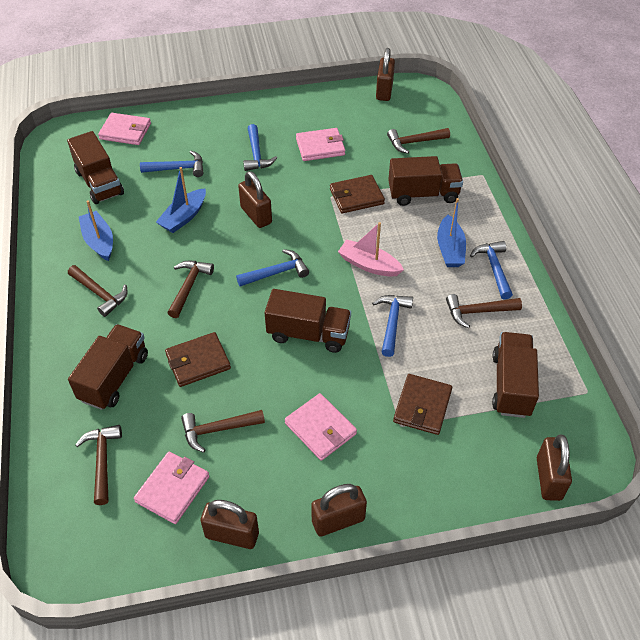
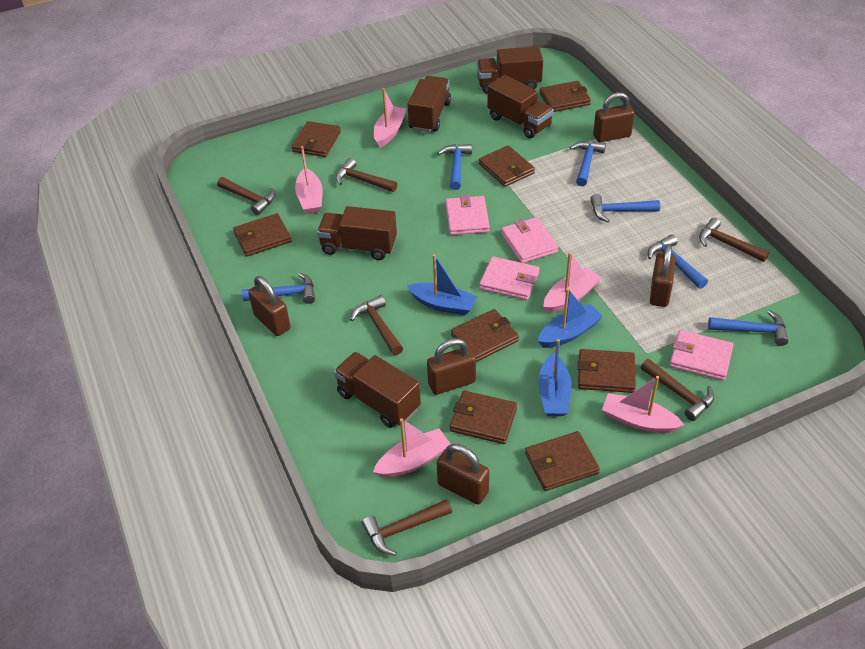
blue hammer: 5 -> 6
brown wallet: 3 -> 8
pink boat: 1 -> 5

